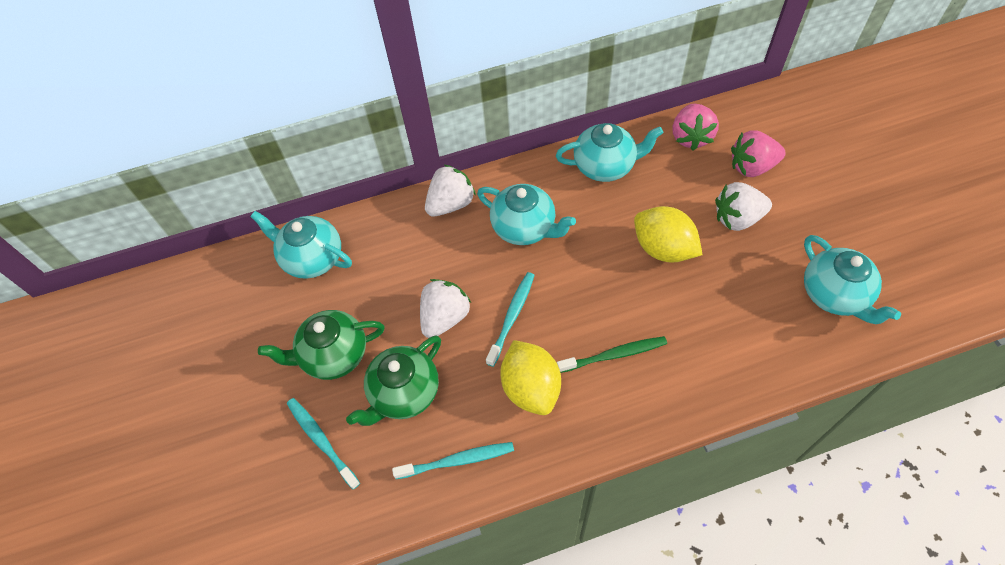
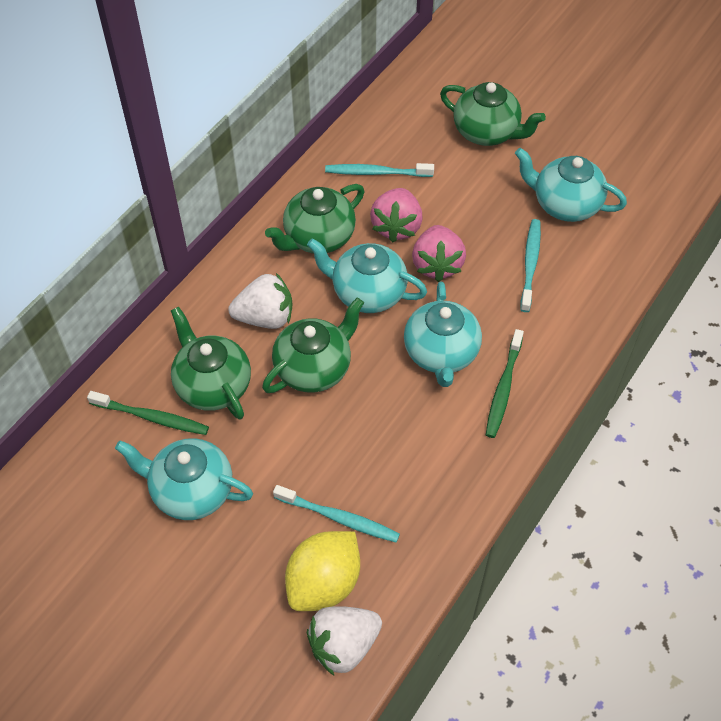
green teapot: 2 -> 4
green toothbrush: 1 -> 2
white strawberry: 3 -> 2
yellow lemon: 2 -> 1

